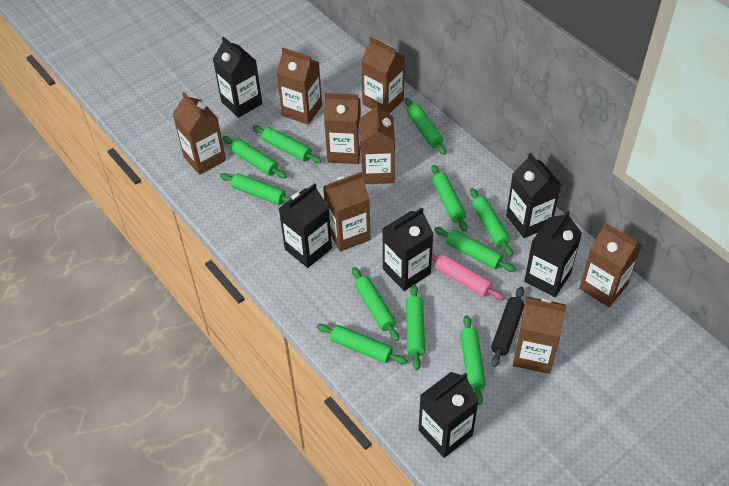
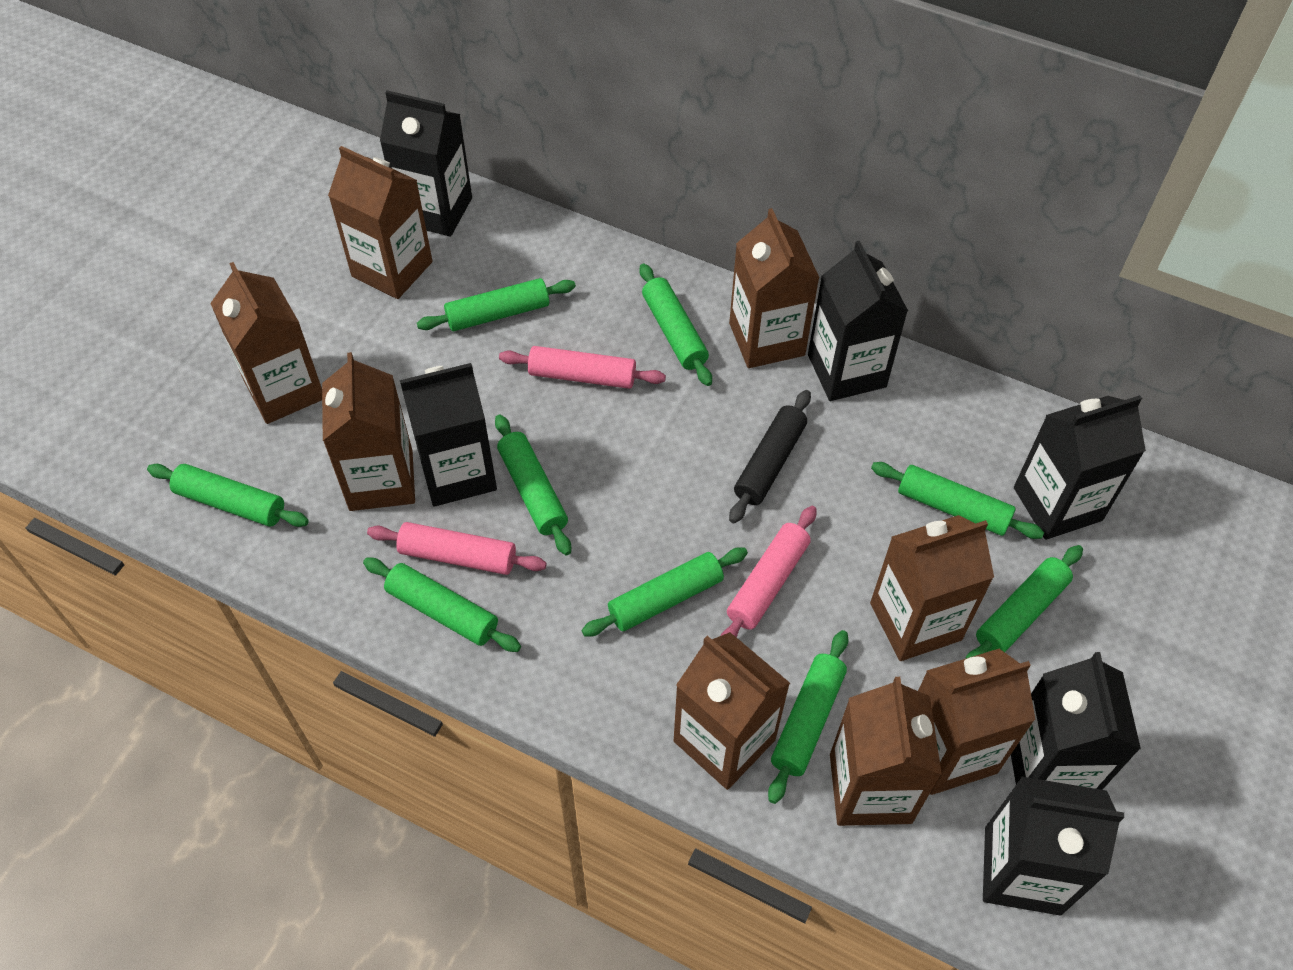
green rolling pin: 11 -> 9
pink rolling pin: 1 -> 3

